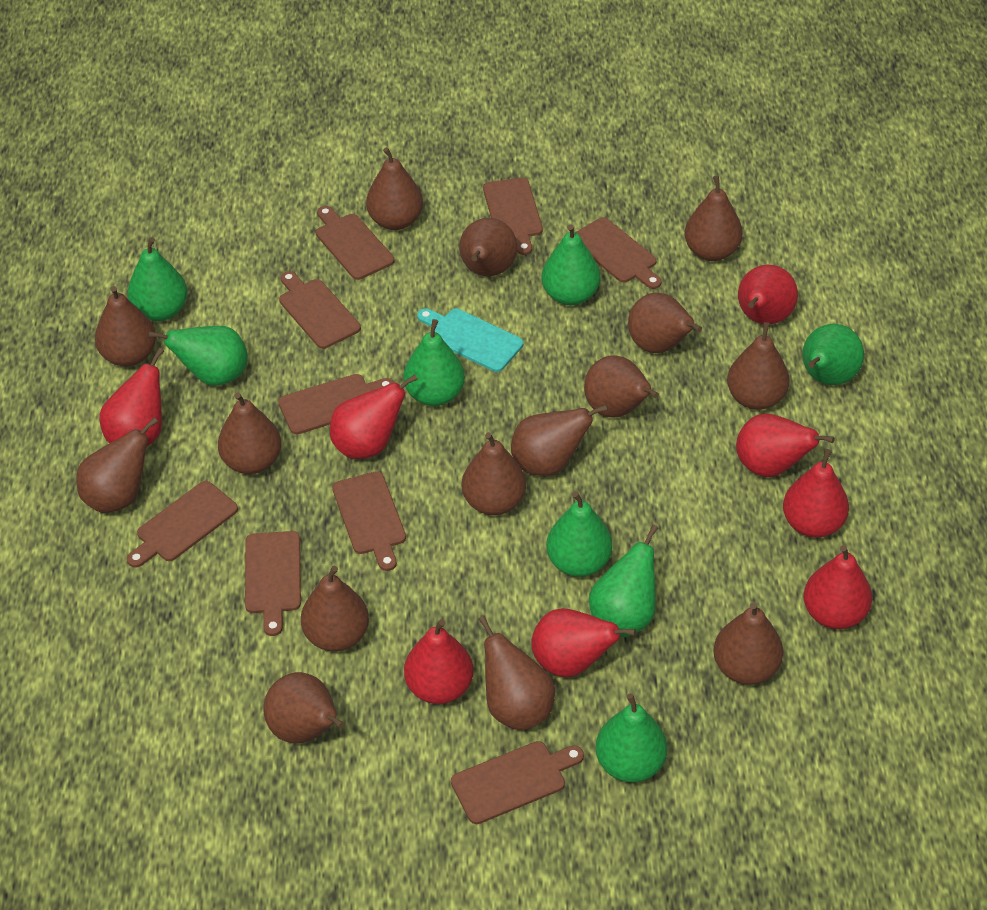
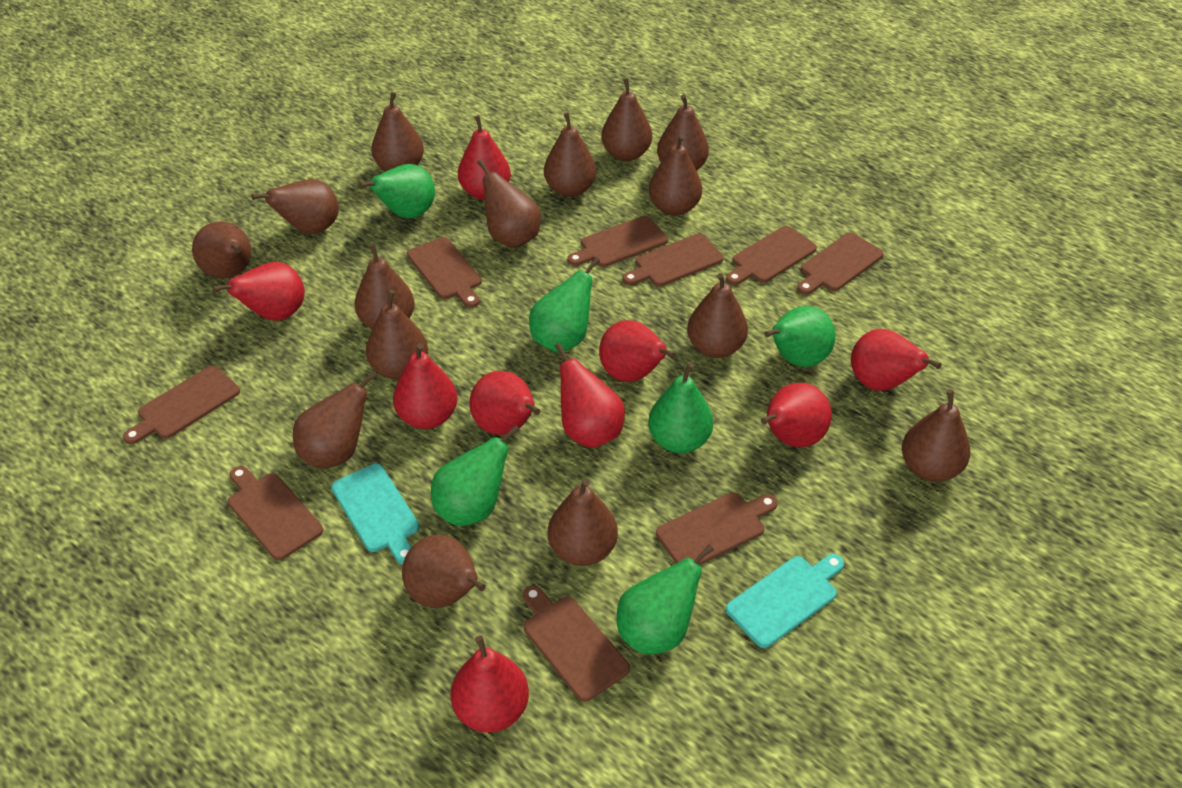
green pear: 8 -> 6
red pear: 8 -> 9
turquoise cutting board: 1 -> 2

